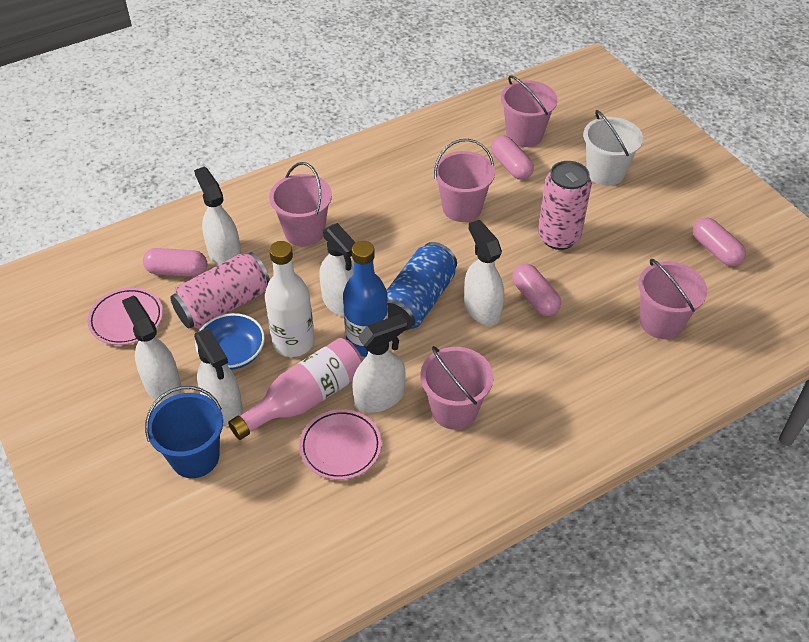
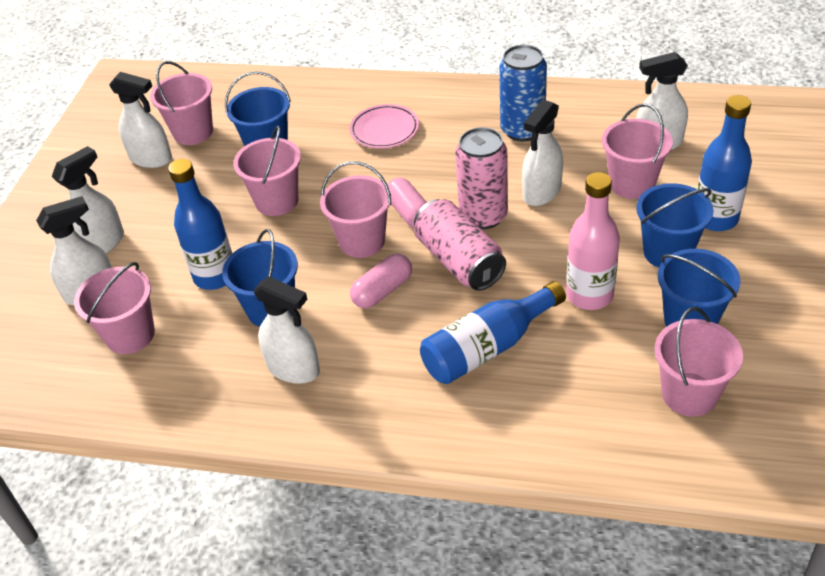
blue bottle: 1 -> 3
blue bowl: 1 -> 0
blue bucket: 1 -> 4
pink bucket: 5 -> 6
pink capsule: 4 -> 2
pink plate: 2 -> 1
white bottle: 1 -> 0
white bucket: 1 -> 0

